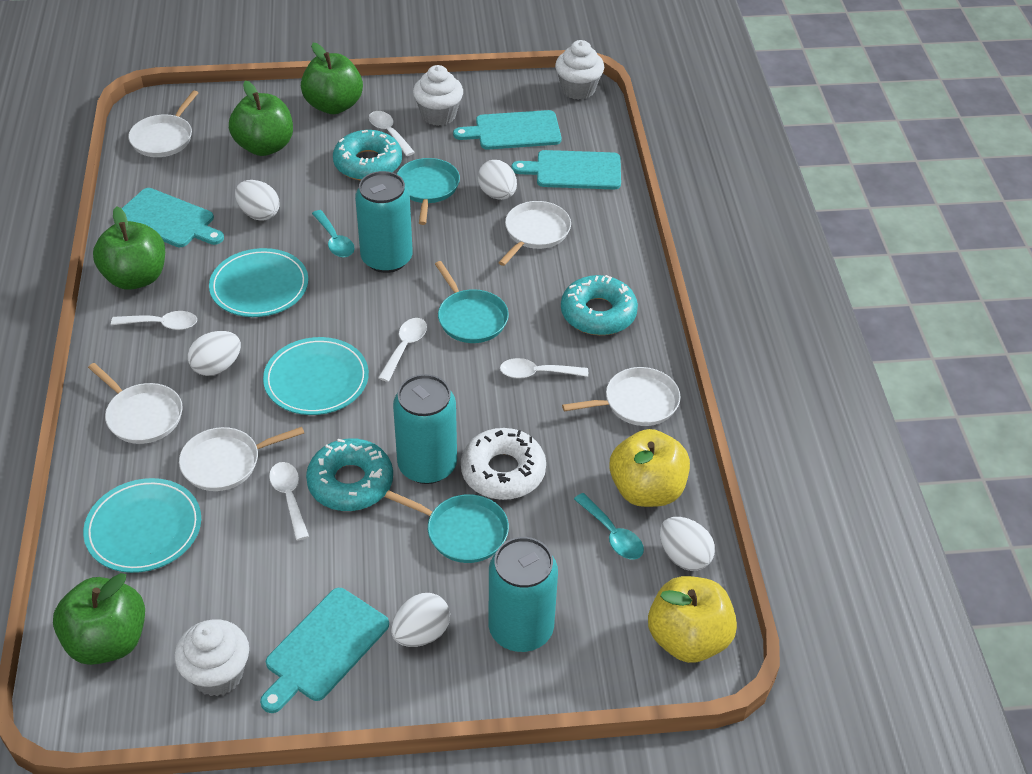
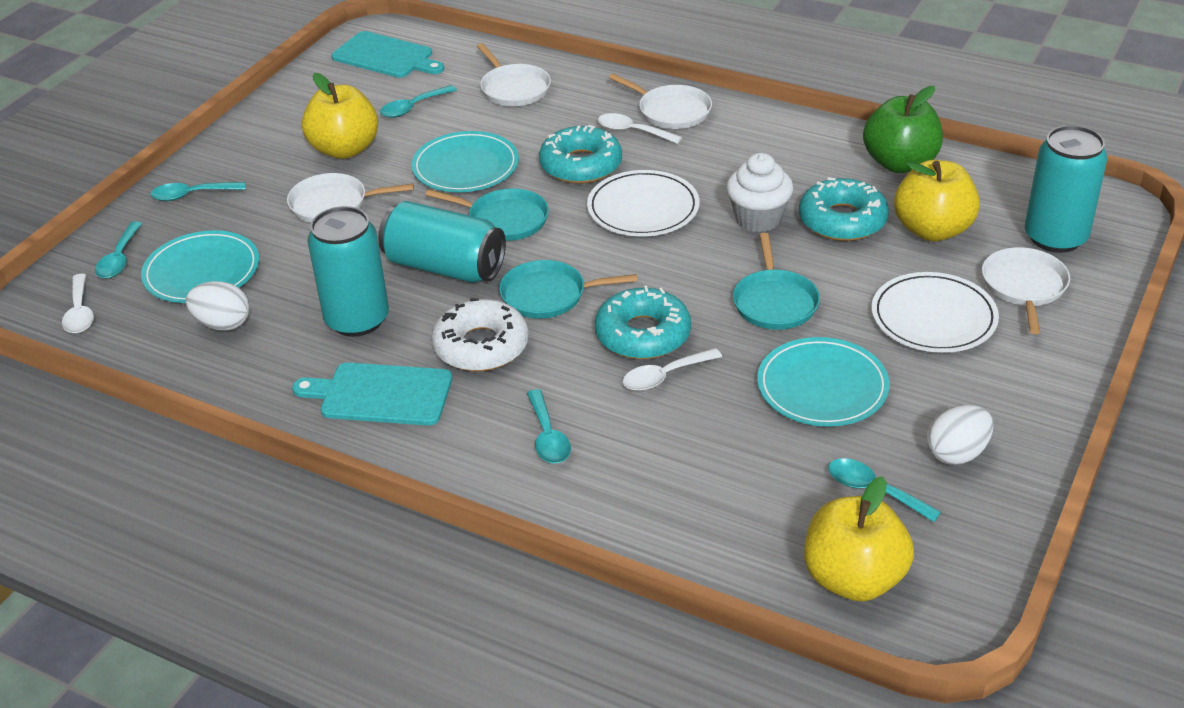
green apple: 4 -> 1
turquoise cutting board: 4 -> 2
turquoise spoon: 2 -> 5
white cupcake: 3 -> 1
white egg: 5 -> 2
white pan: 5 -> 4
white plate: 0 -> 2
white spoon: 5 -> 3
yellow apple: 2 -> 3

